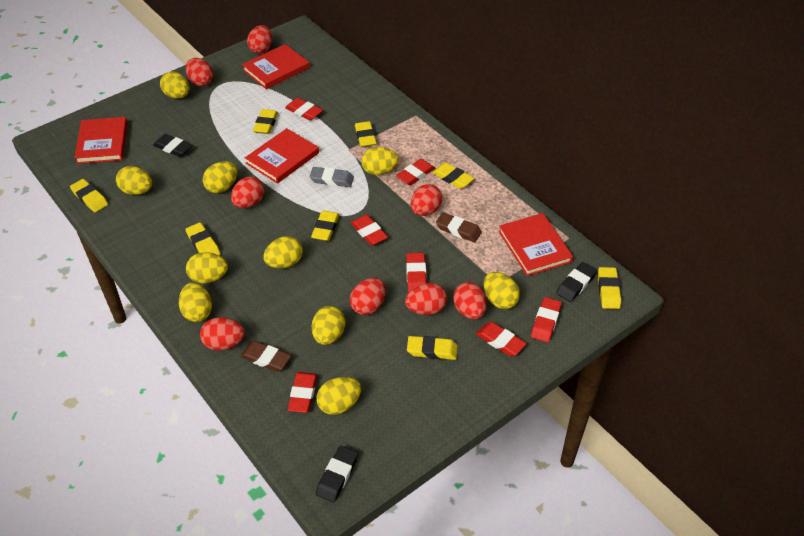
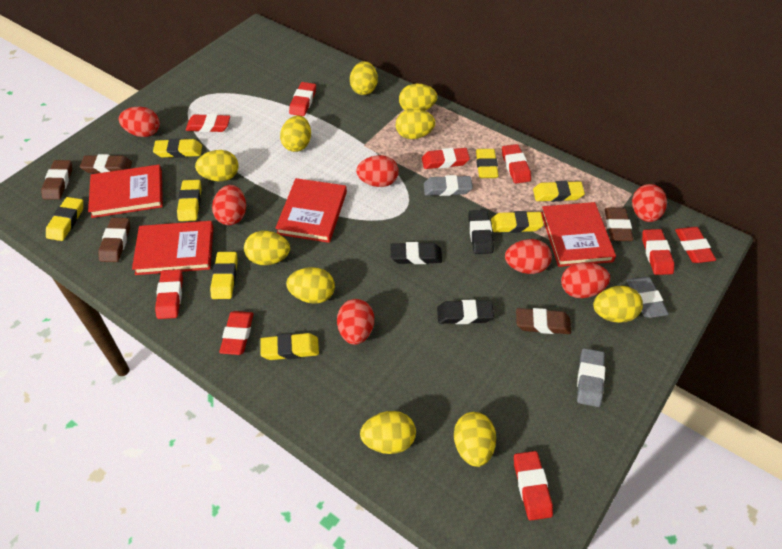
brown eraser: 2 -> 5
grey eraser: 1 -> 3
red egg: 8 -> 7
red eraser: 7 -> 9

